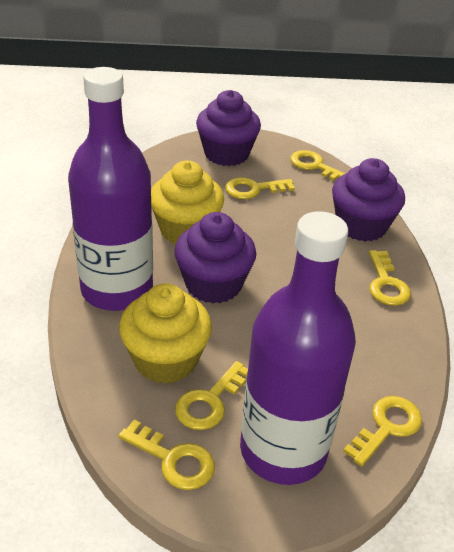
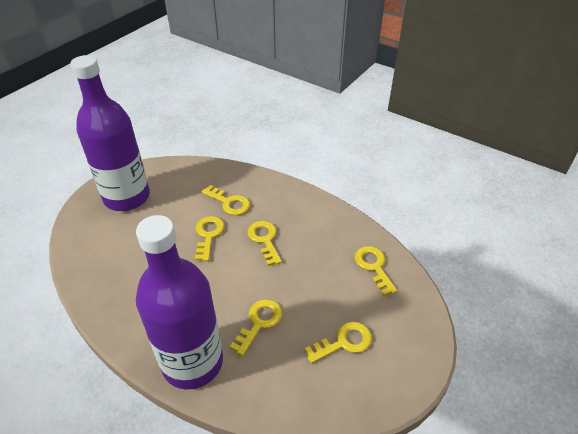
purple cupcake: 3 -> 0
yellow cupcake: 2 -> 0

